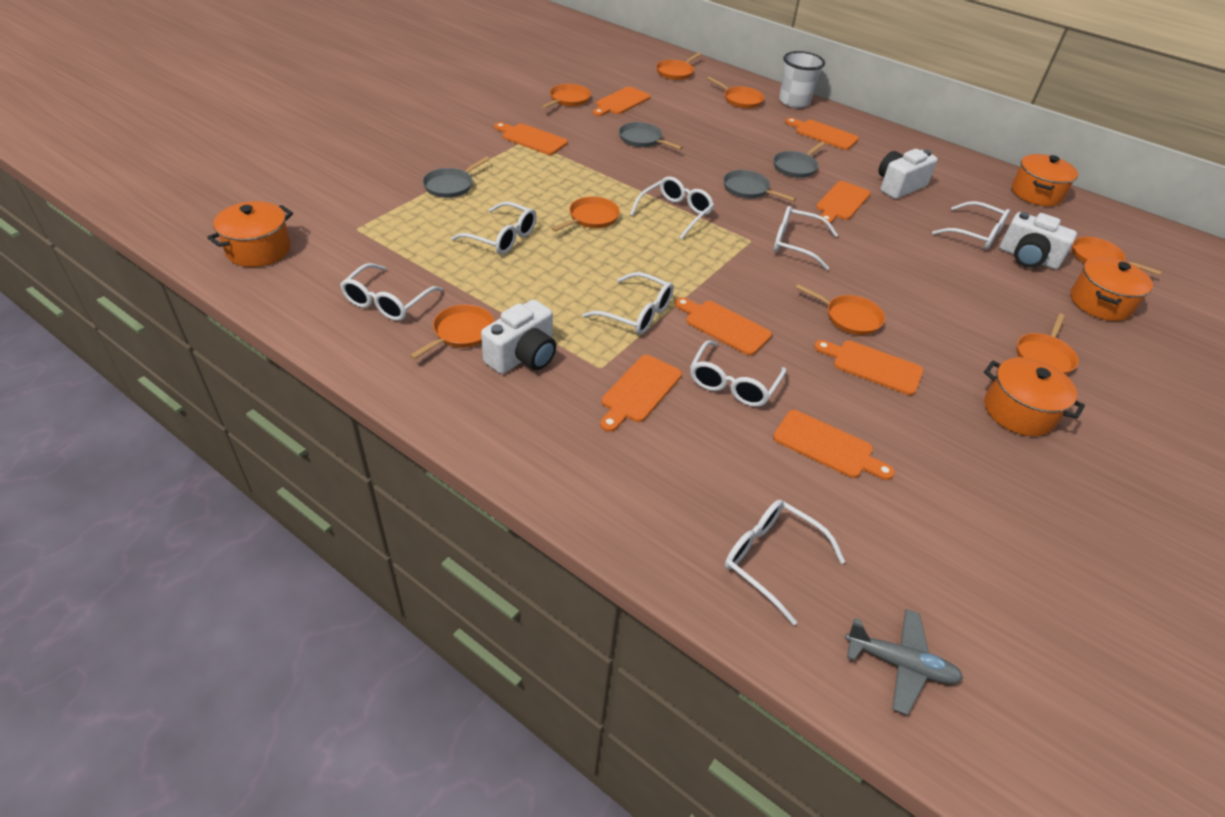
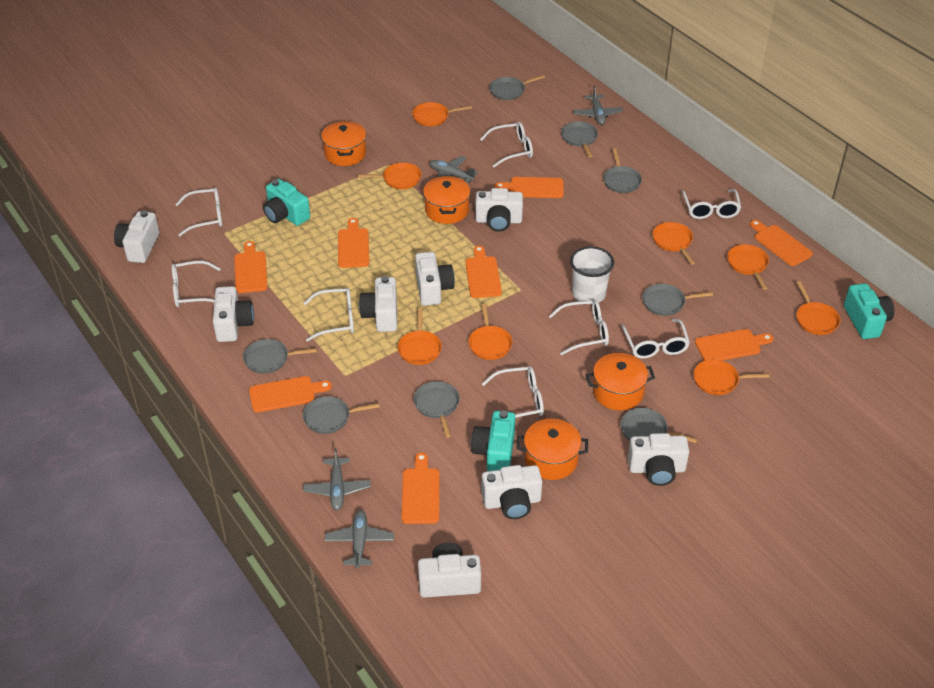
grey pan: 4 -> 8
grey plane: 1 -> 4
turquoise camera: 0 -> 3
white camera: 3 -> 8

